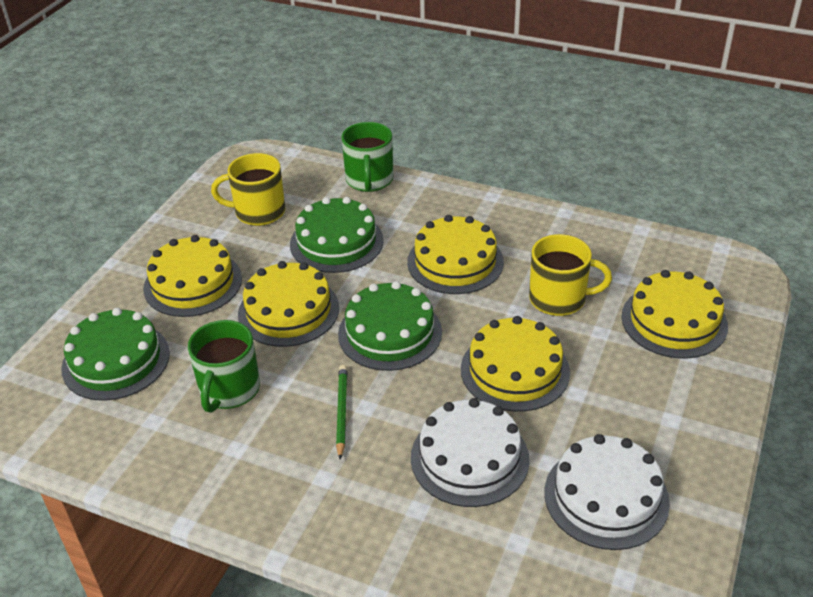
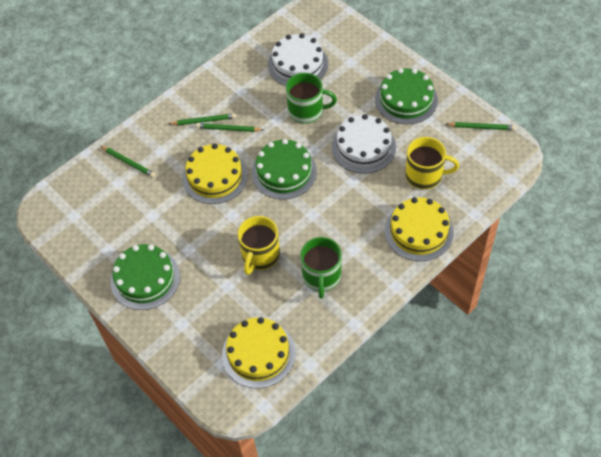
green pencil: 1 -> 4
yellow cake: 5 -> 3

